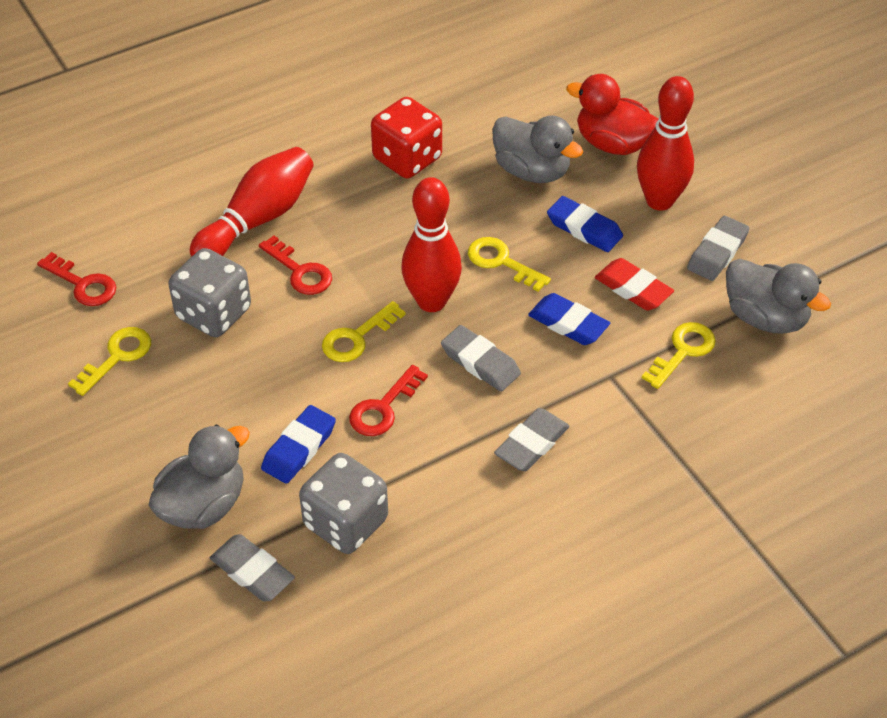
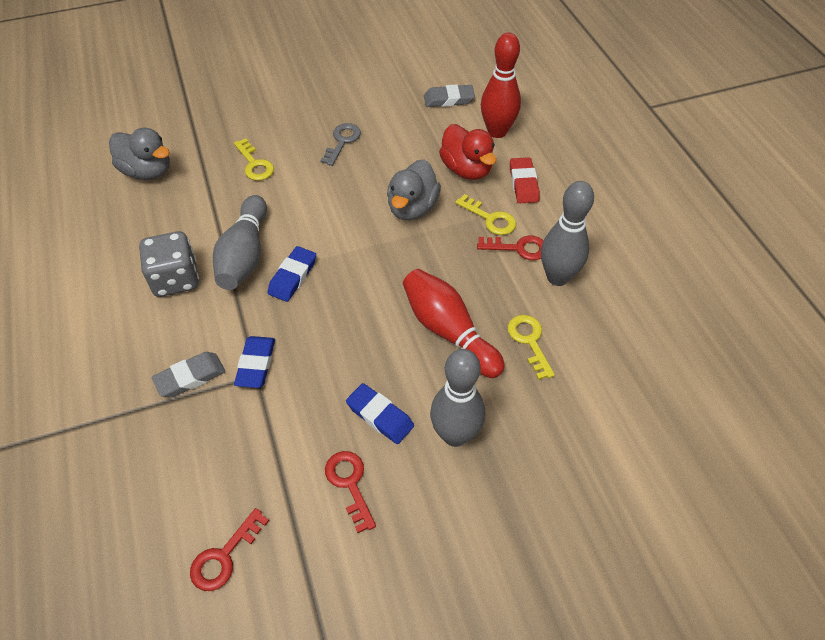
grey bowling pin: 0 -> 3
grey dice: 2 -> 1
grey duck: 3 -> 2
grey eraser: 4 -> 2
grey key: 0 -> 1
red bowling pin: 3 -> 2
red dice: 1 -> 0
yellow key: 4 -> 3

